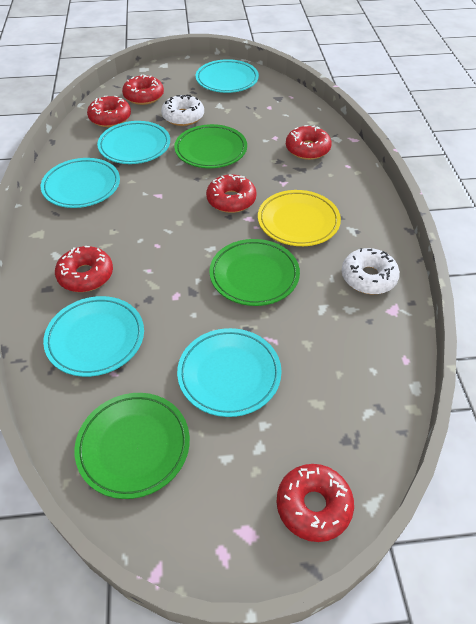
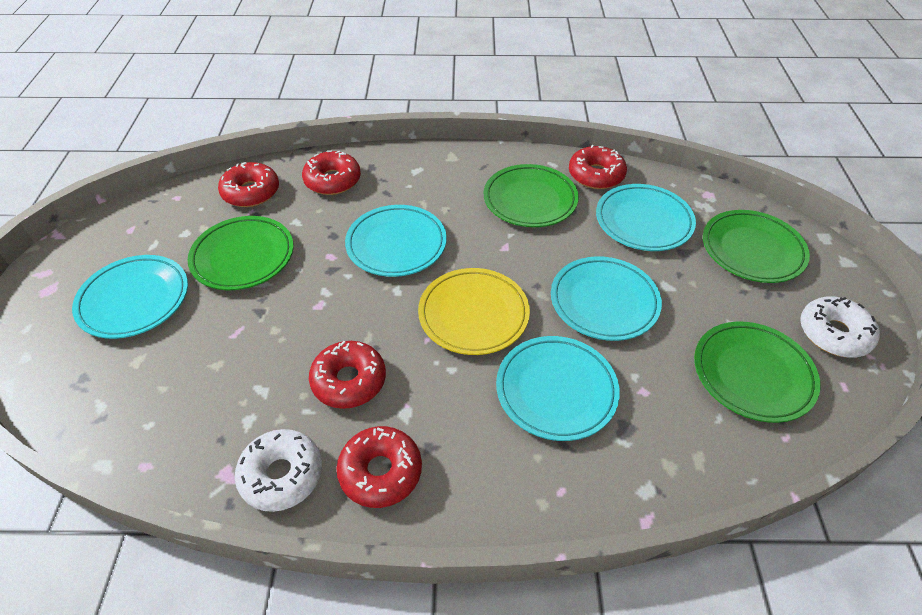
green plate: 3 -> 4
red donut: 6 -> 5

